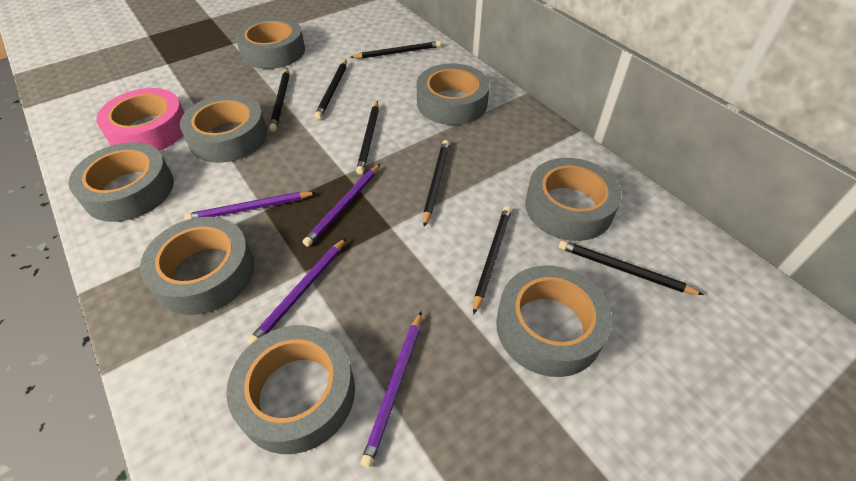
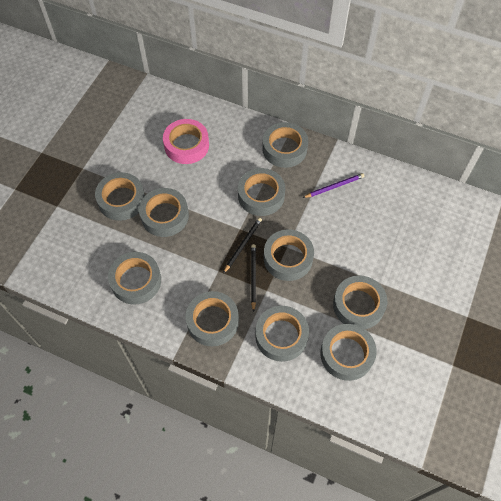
black pencil: 7 -> 2
grey tape: 8 -> 10
purple pencil: 4 -> 1

